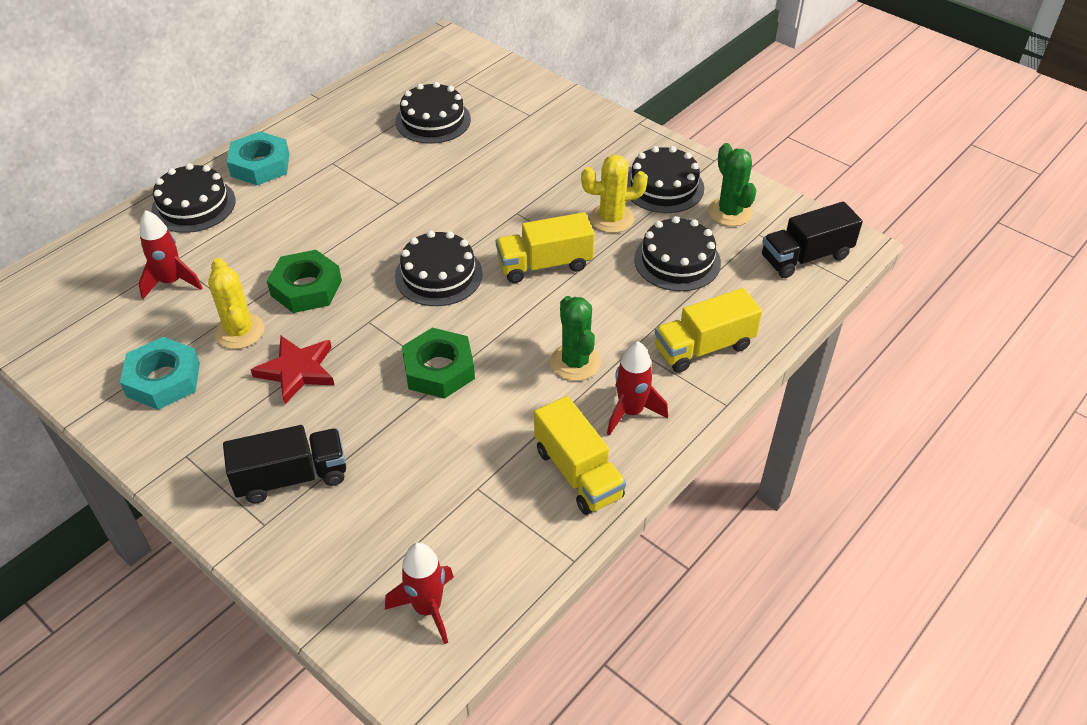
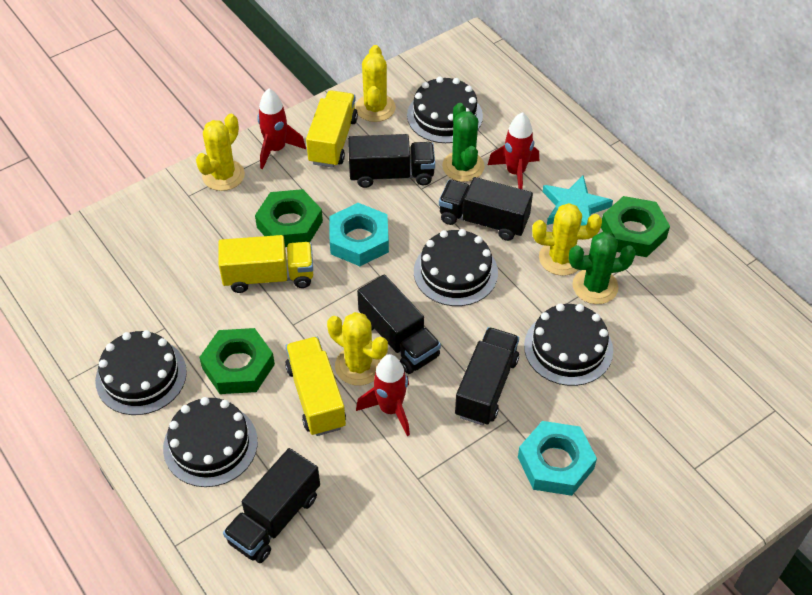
black truck: 2 -> 5
green nut: 2 -> 3
red star: 1 -> 0
turquoise star: 0 -> 1
yellow cactus: 2 -> 4

